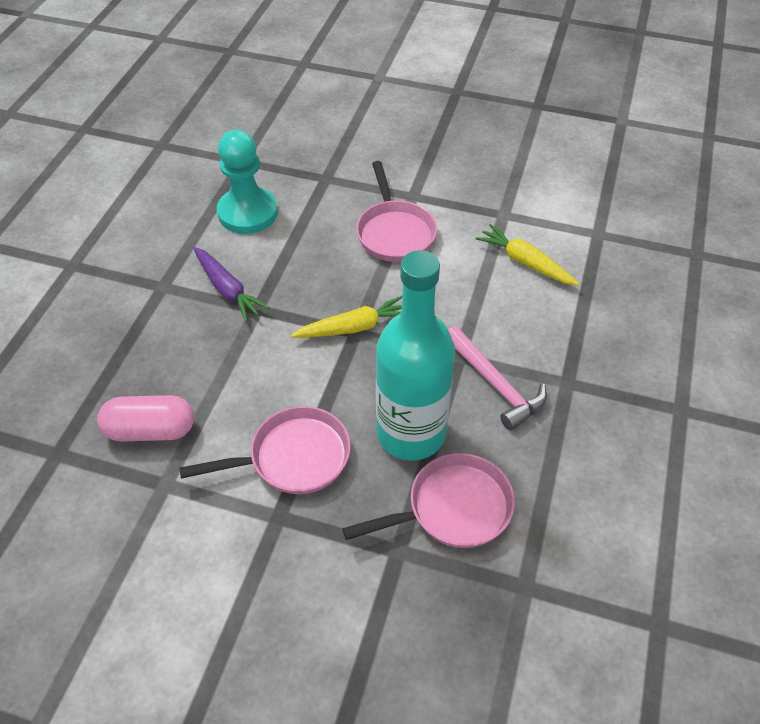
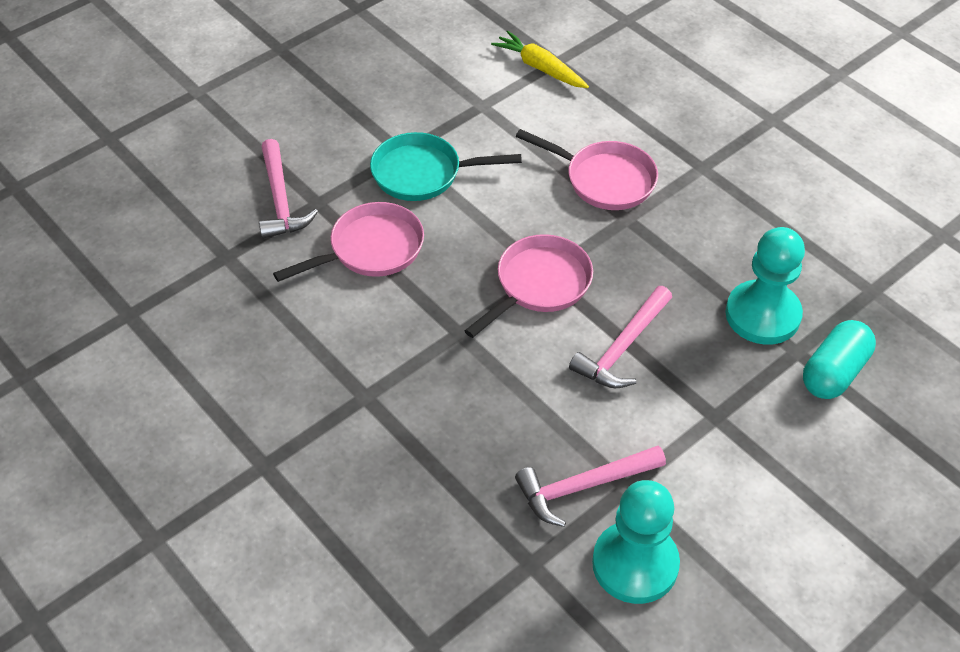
pink capsule: 1 -> 0
pink hammer: 1 -> 3
purple carrot: 1 -> 0
turquoise bottle: 1 -> 0
turquoise capsule: 0 -> 1
turquoise pan: 0 -> 1
turquoise pawn: 1 -> 2
yellow carrot: 2 -> 1

